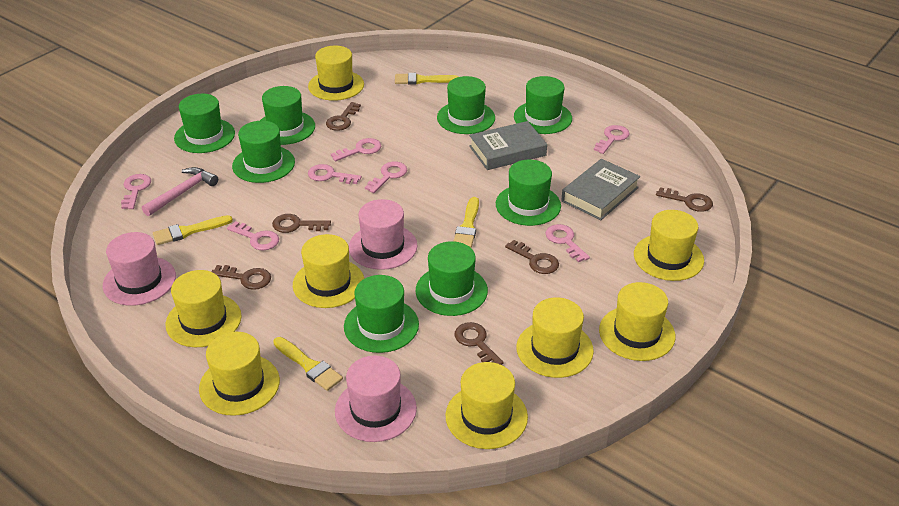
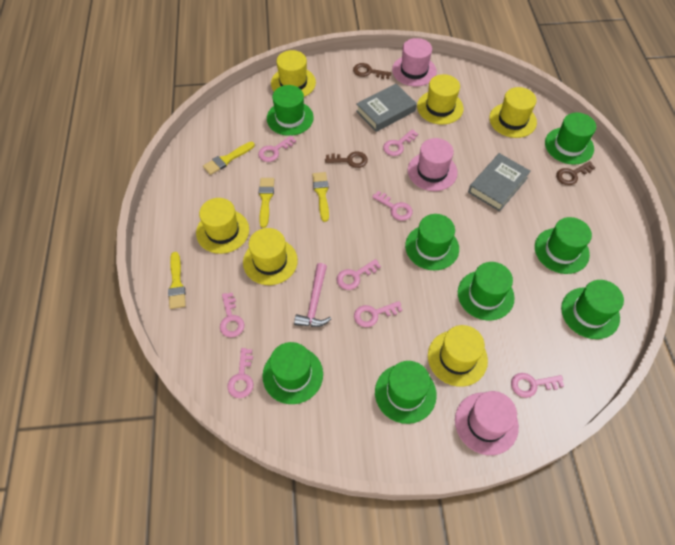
brown key: 6 -> 3
pink key: 7 -> 8
yellow hat: 8 -> 6

